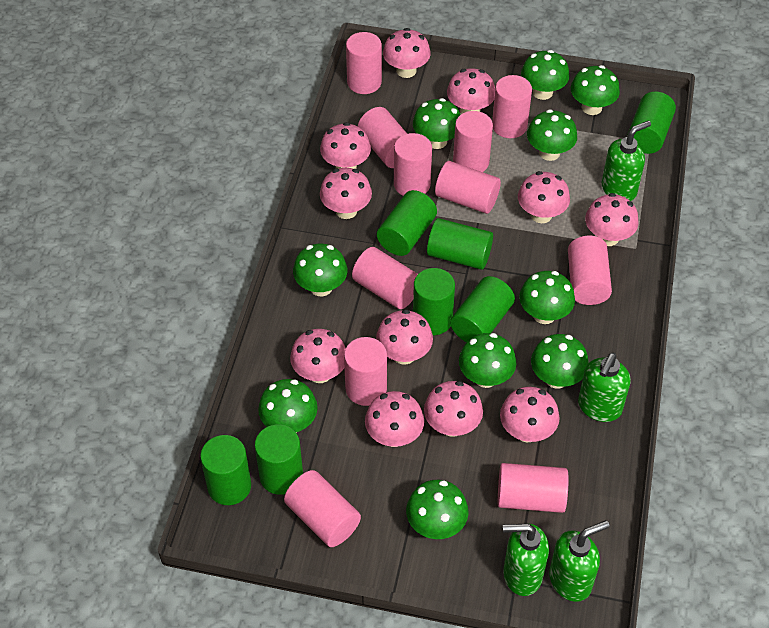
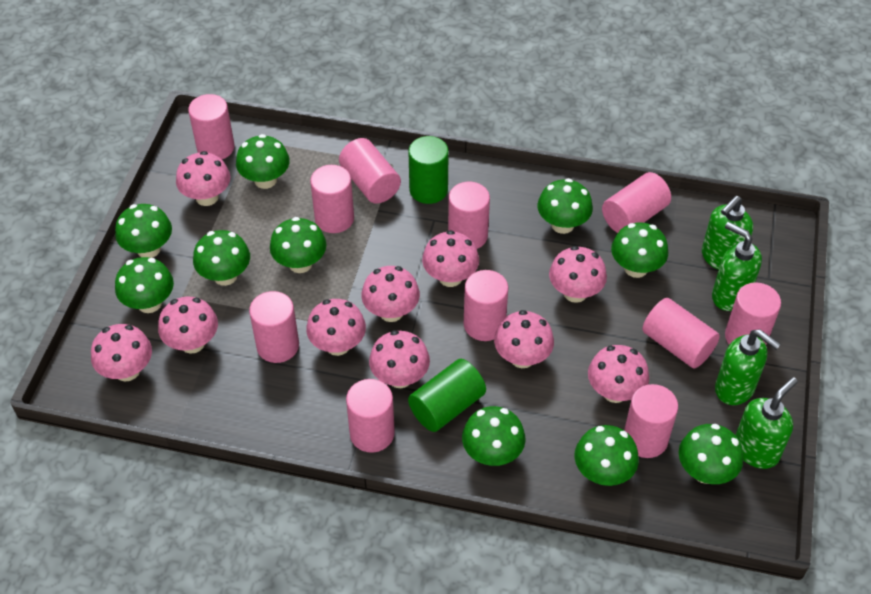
green cylinder: 7 -> 2
pink mushroom: 11 -> 10

